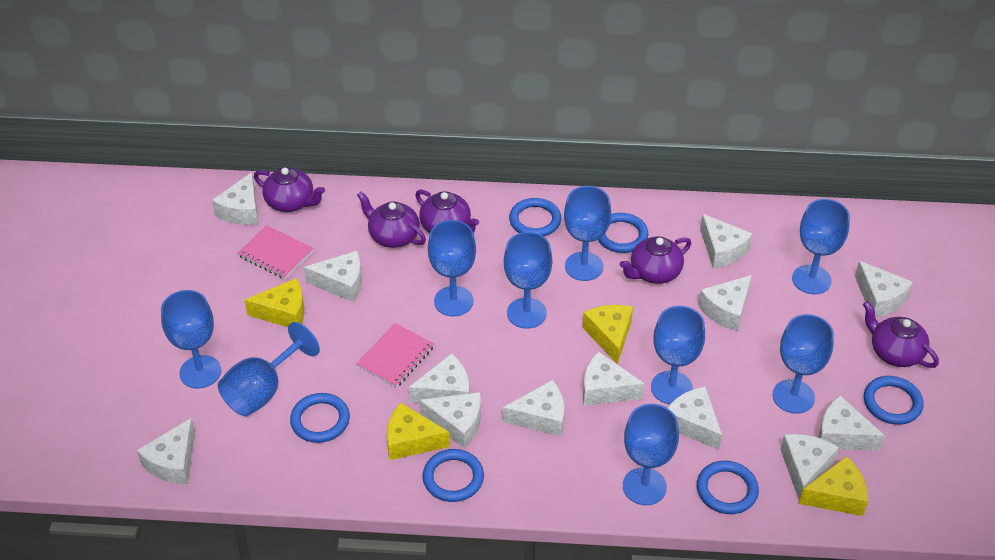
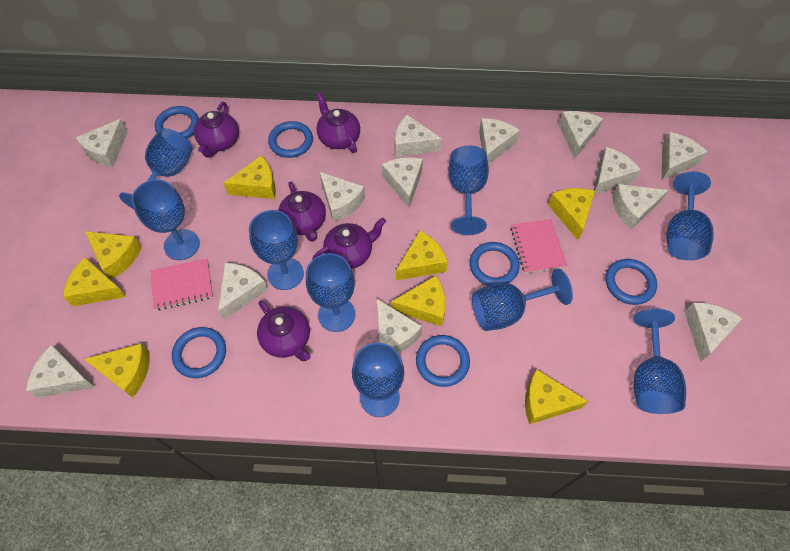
yellow cheese: 4 -> 8

